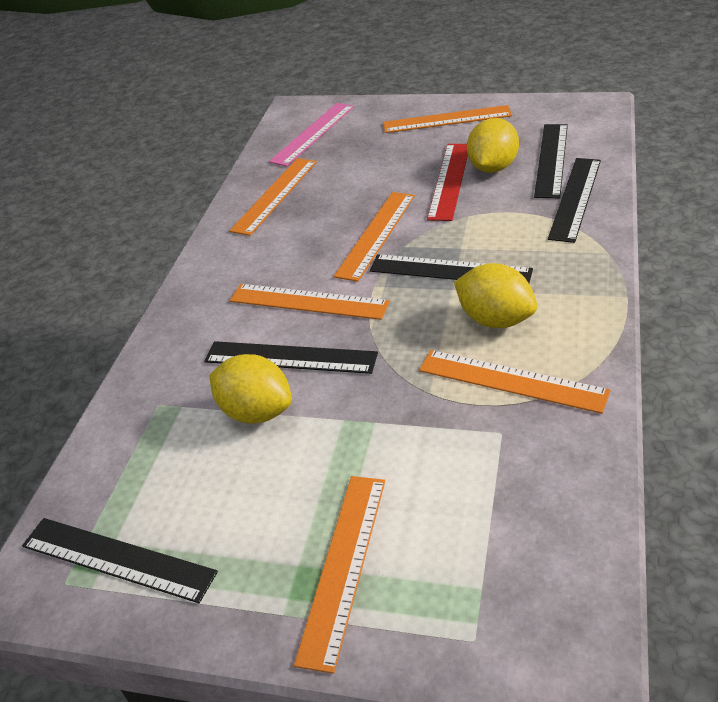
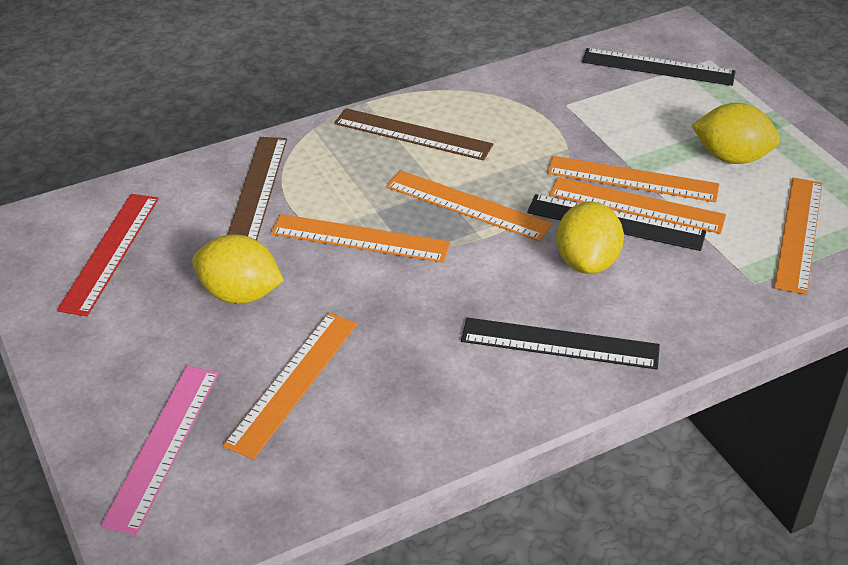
black ruler: 5 -> 3
brown ruler: 0 -> 2

